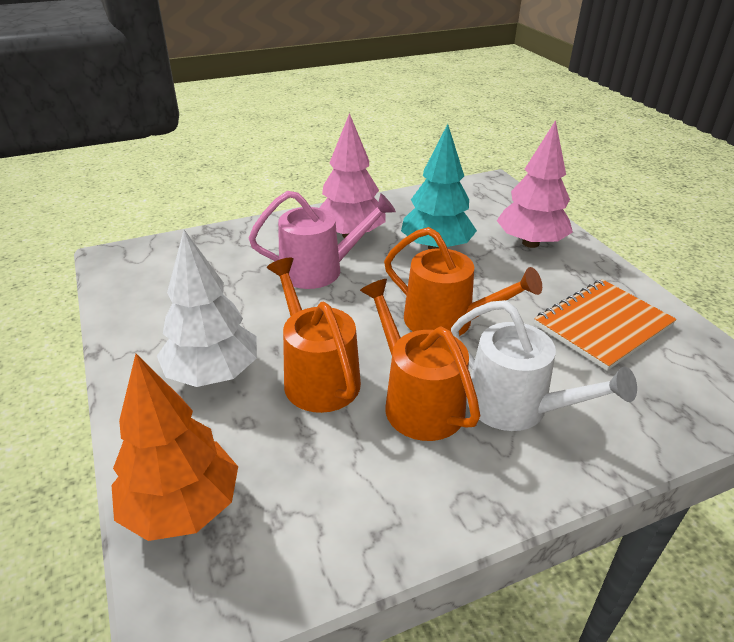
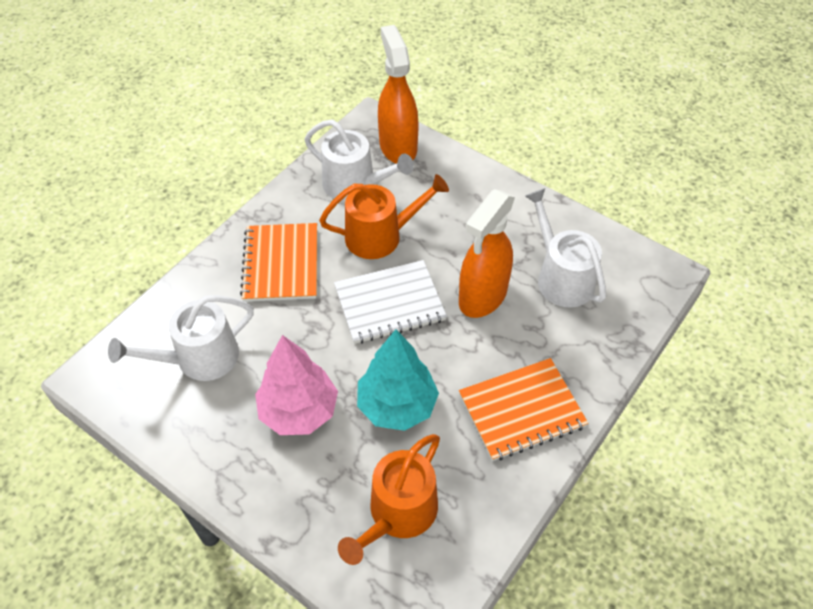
orange notebook: 1 -> 2
orange spray bottle: 0 -> 2
orange tree: 1 -> 0
orange watering can: 3 -> 2
pink tree: 2 -> 1
pink watering can: 1 -> 0
white notebook: 0 -> 1
white tree: 1 -> 0
white watering can: 1 -> 3

